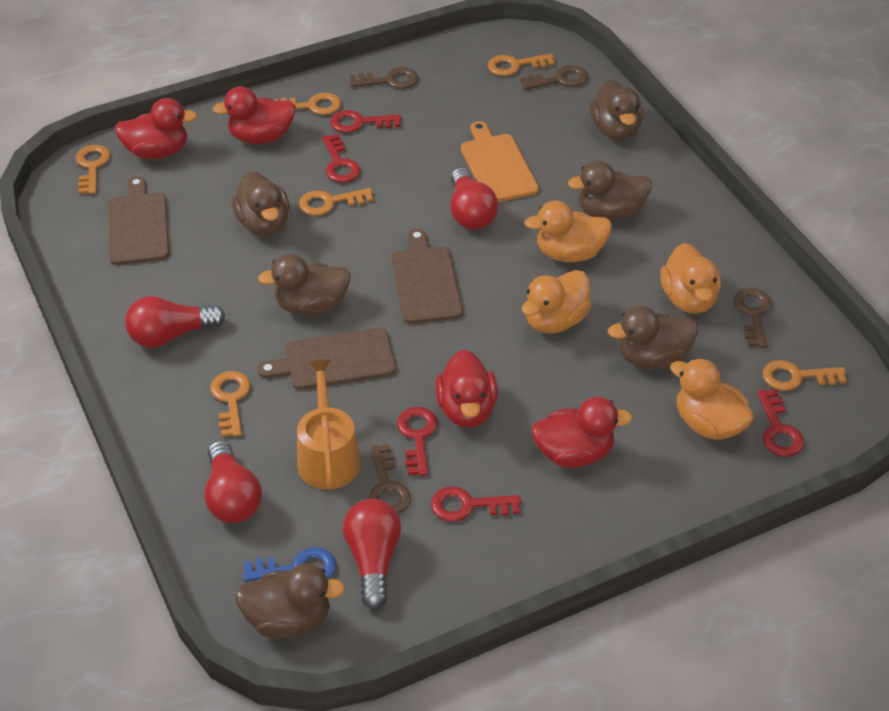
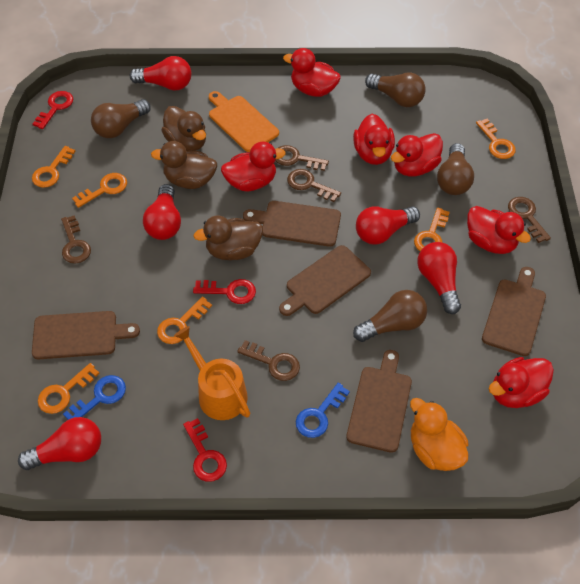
blue key: 1 -> 2
brown cutting board: 3 -> 5
brown duck: 6 -> 3
brown key: 4 -> 5
brown light bulb: 0 -> 4
orange duck: 4 -> 1
red duck: 4 -> 6
red key: 5 -> 3
red light bulb: 4 -> 5

